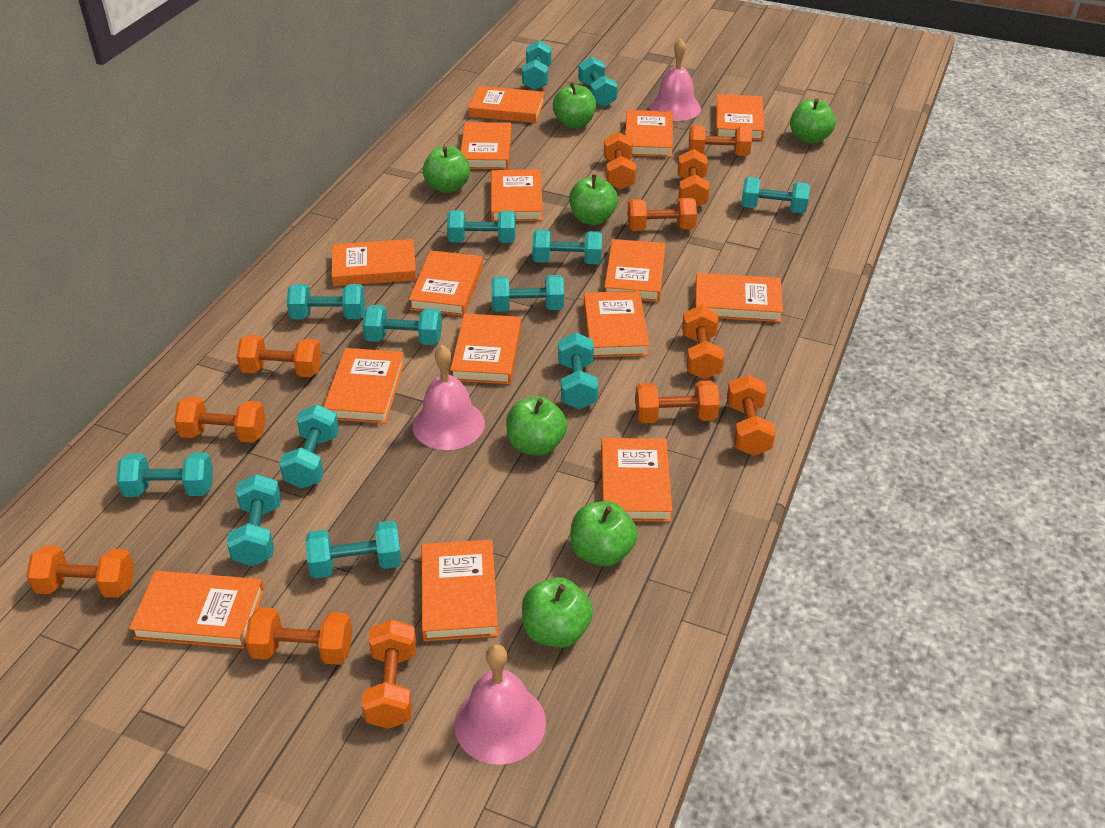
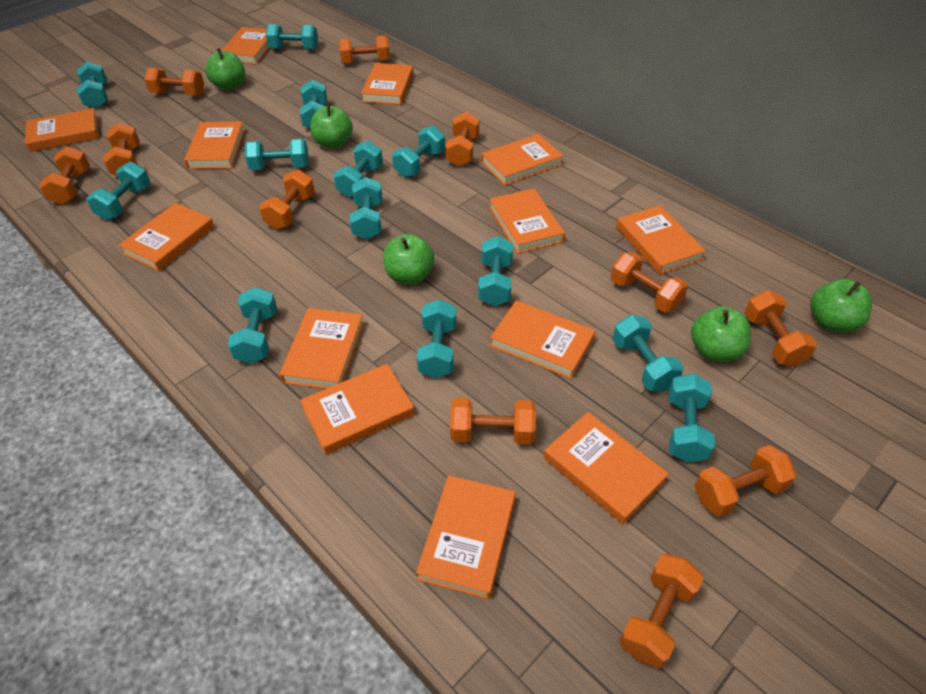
green apple: 7 -> 5
orange book: 15 -> 13
orange dumbbell: 12 -> 11
pink bell: 3 -> 0

